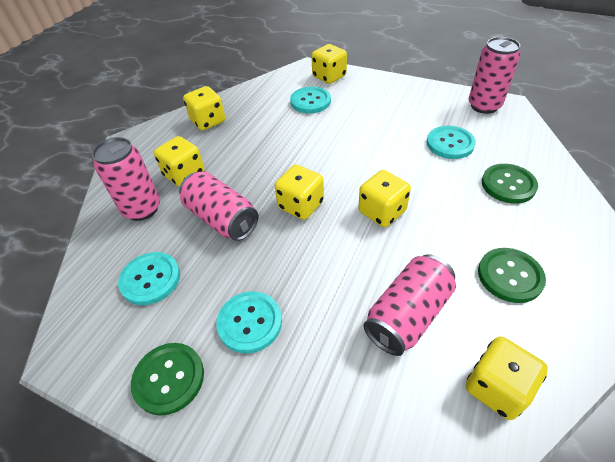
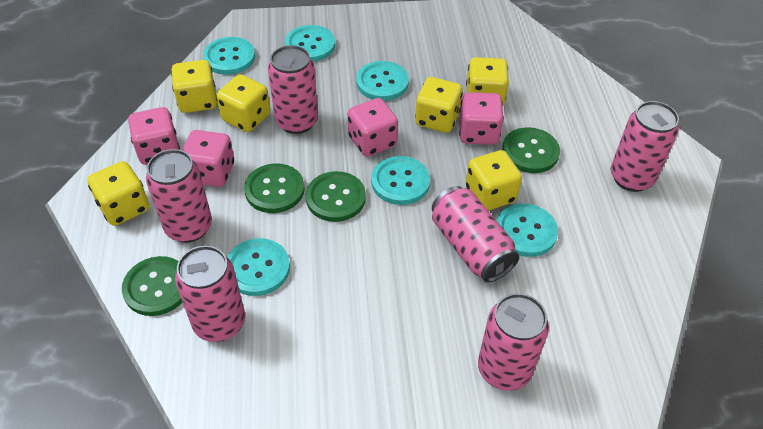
green button: 3 -> 4
pink can: 4 -> 6
pink dice: 0 -> 4
turquoise button: 4 -> 6

